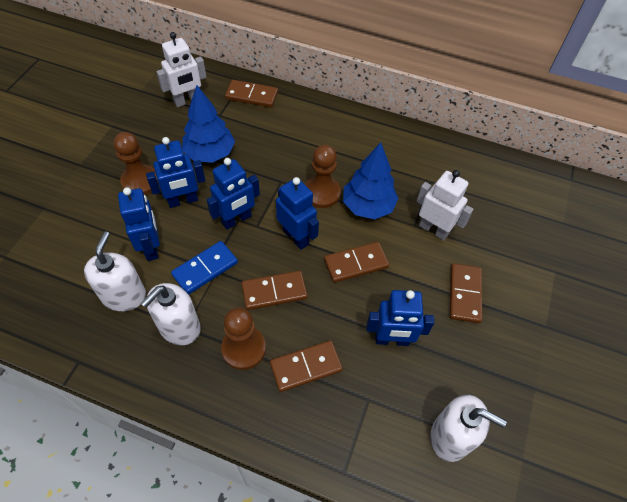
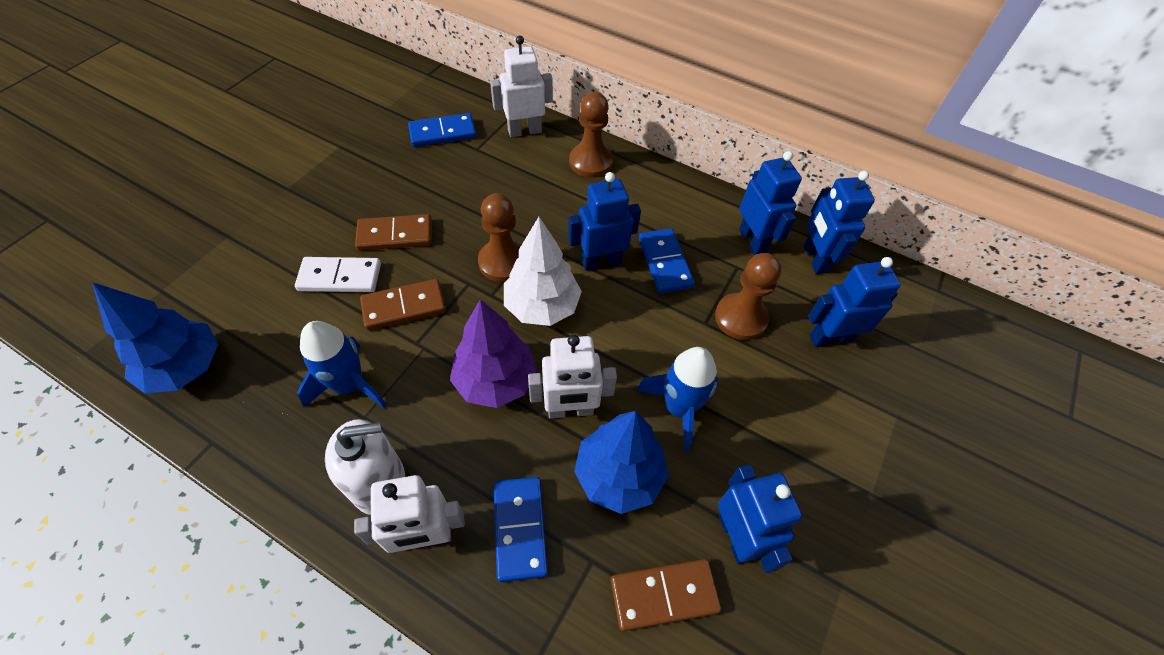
blue domino: 1 -> 3
blue rocket: 0 -> 2
brown domino: 5 -> 3
purple tree: 0 -> 1
white domino: 0 -> 1
white robot: 2 -> 3
white soap dispenser: 3 -> 1
white tree: 0 -> 1

